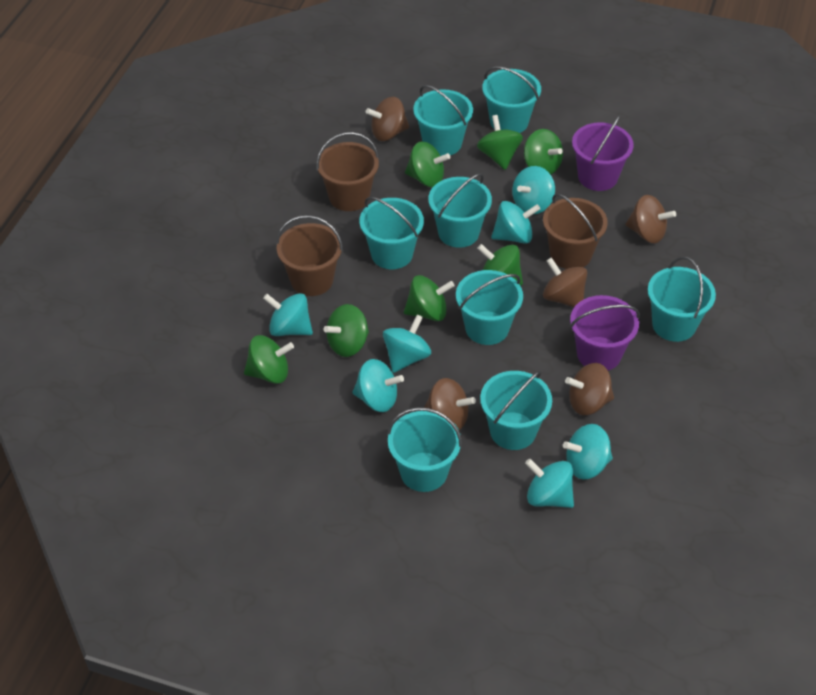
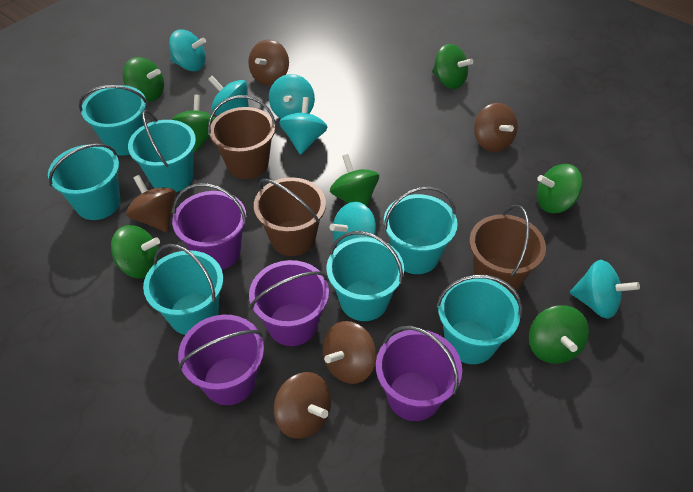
purple bucket: 2 -> 4
turquoise bucket: 8 -> 7
turquoise spinning top: 7 -> 6

